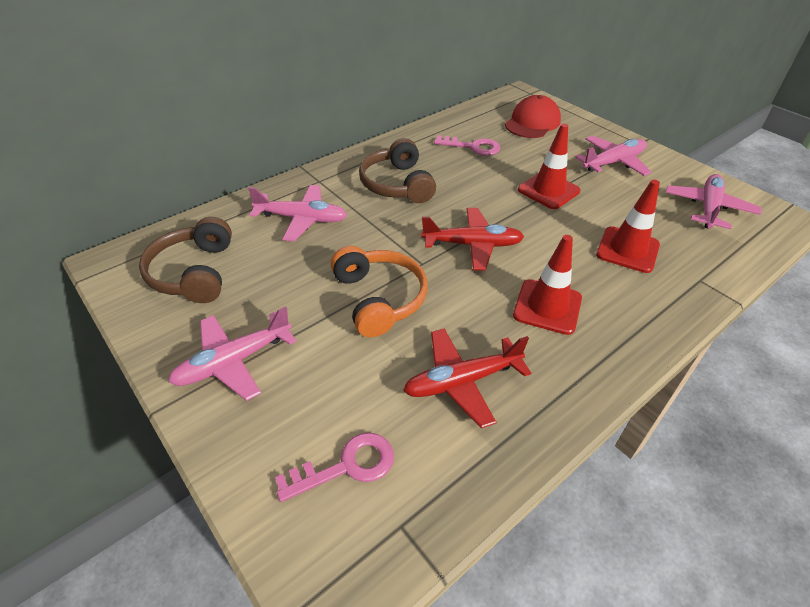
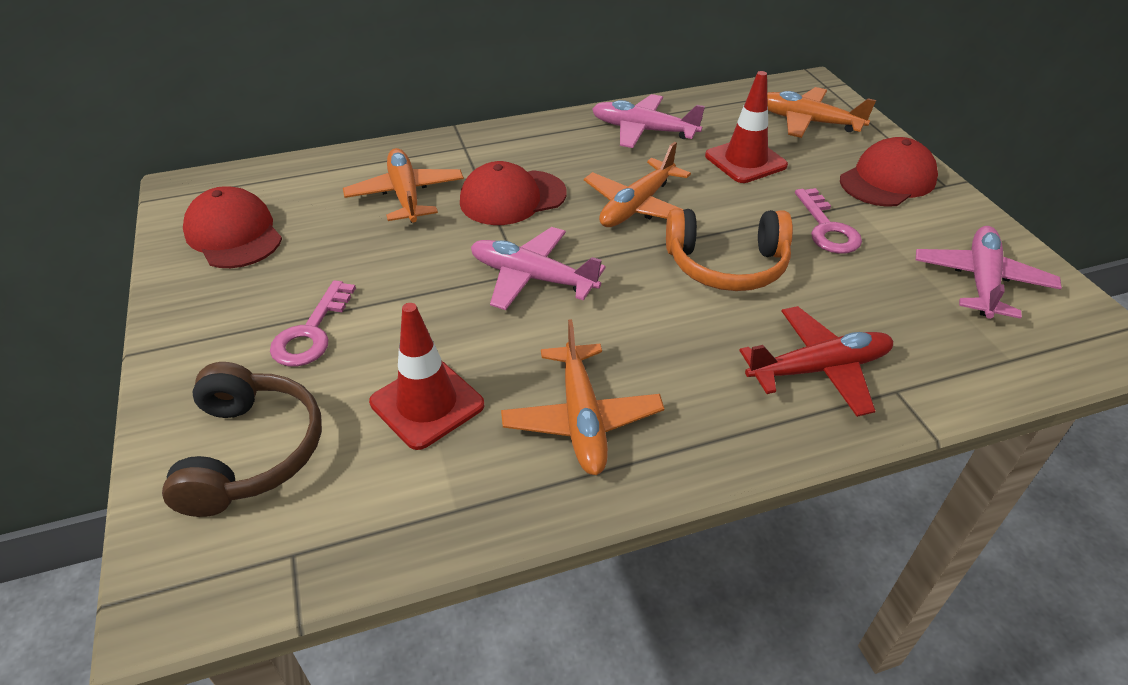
brown headphones: 2 -> 1
orange plane: 0 -> 4
pink plane: 4 -> 3
red cap: 1 -> 3
red plane: 2 -> 1
red traffic cone: 3 -> 2

